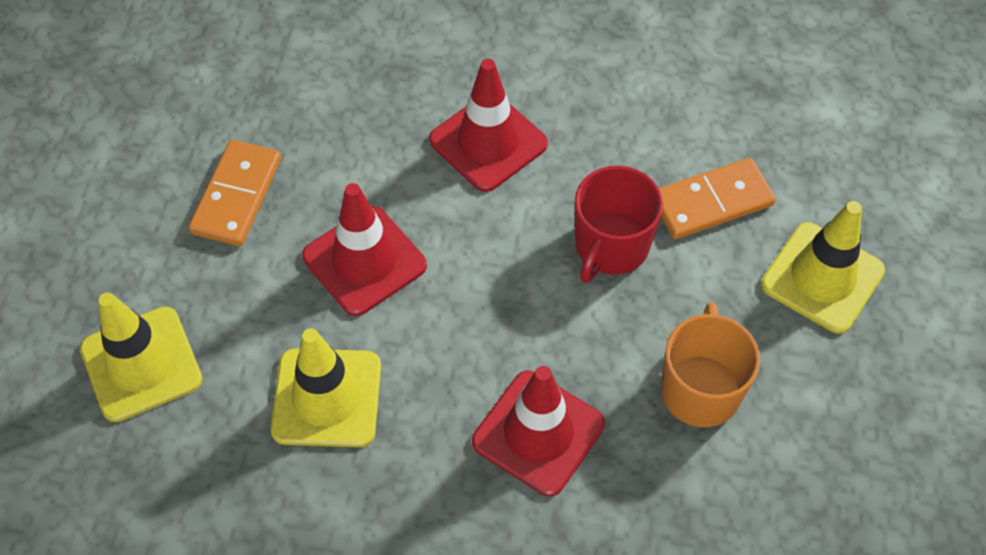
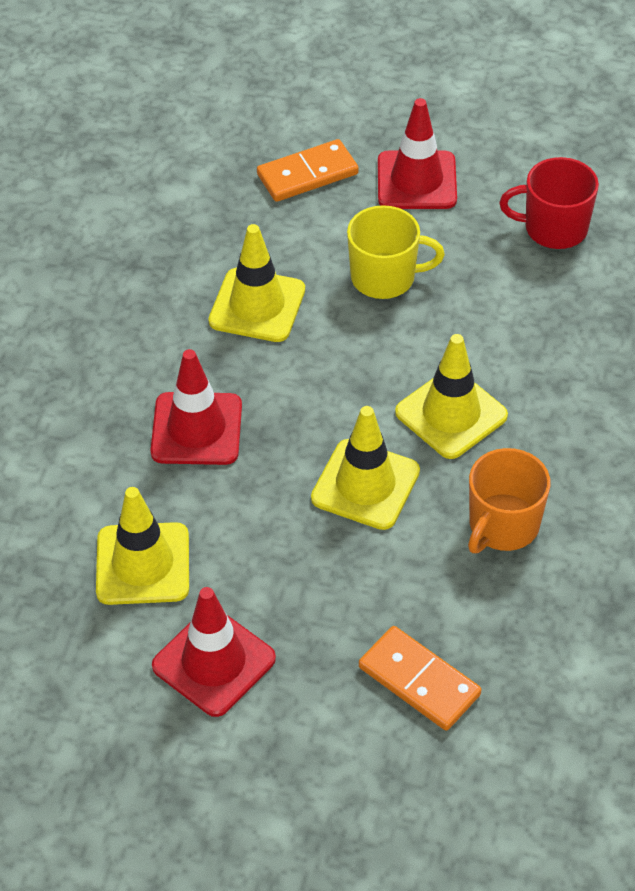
yellow mug: 0 -> 1
yellow traffic cone: 3 -> 4

